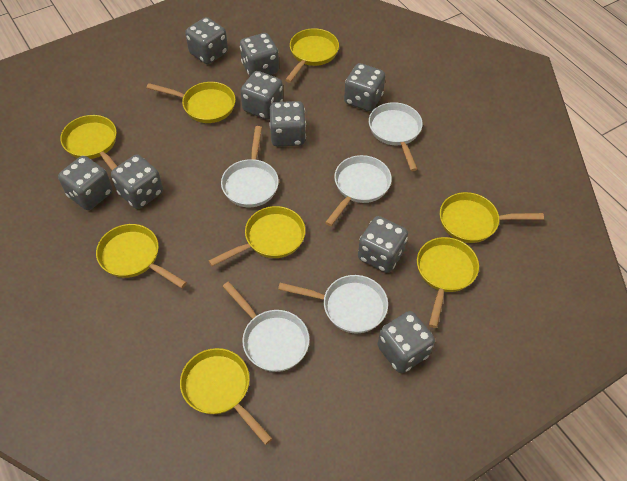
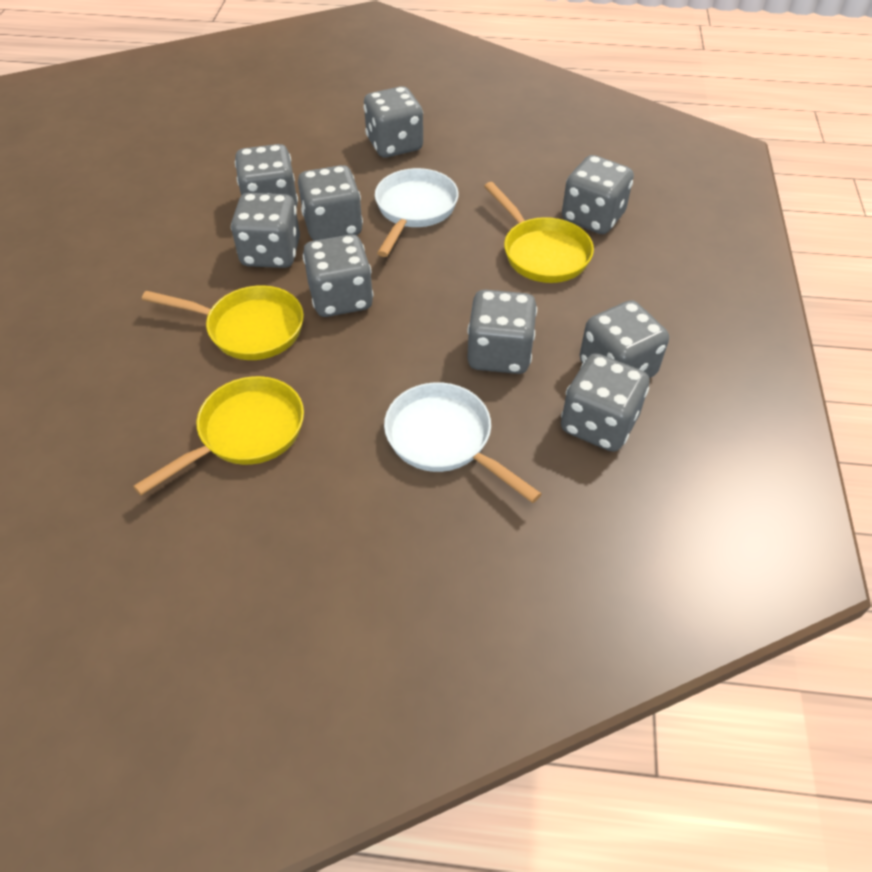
white pan: 5 -> 2
yellow pan: 8 -> 3

